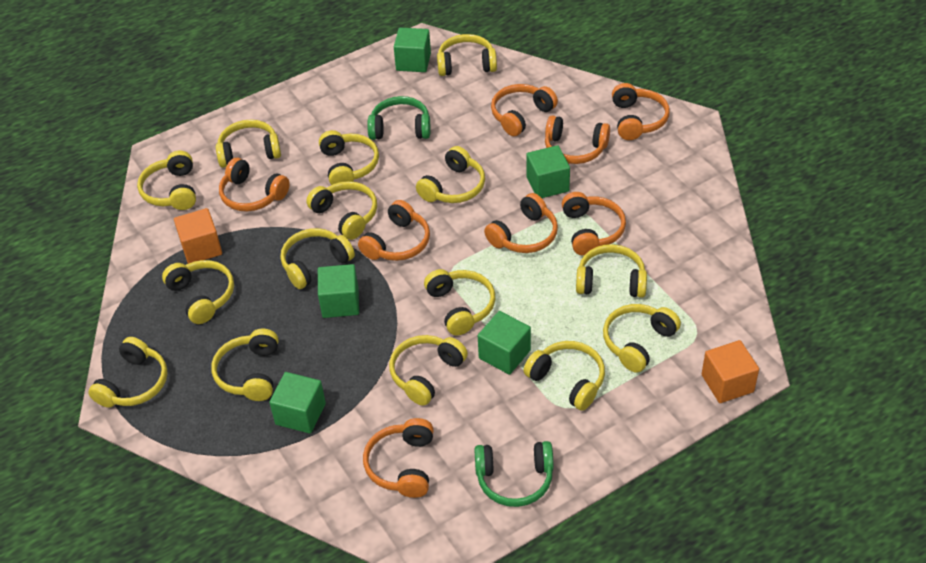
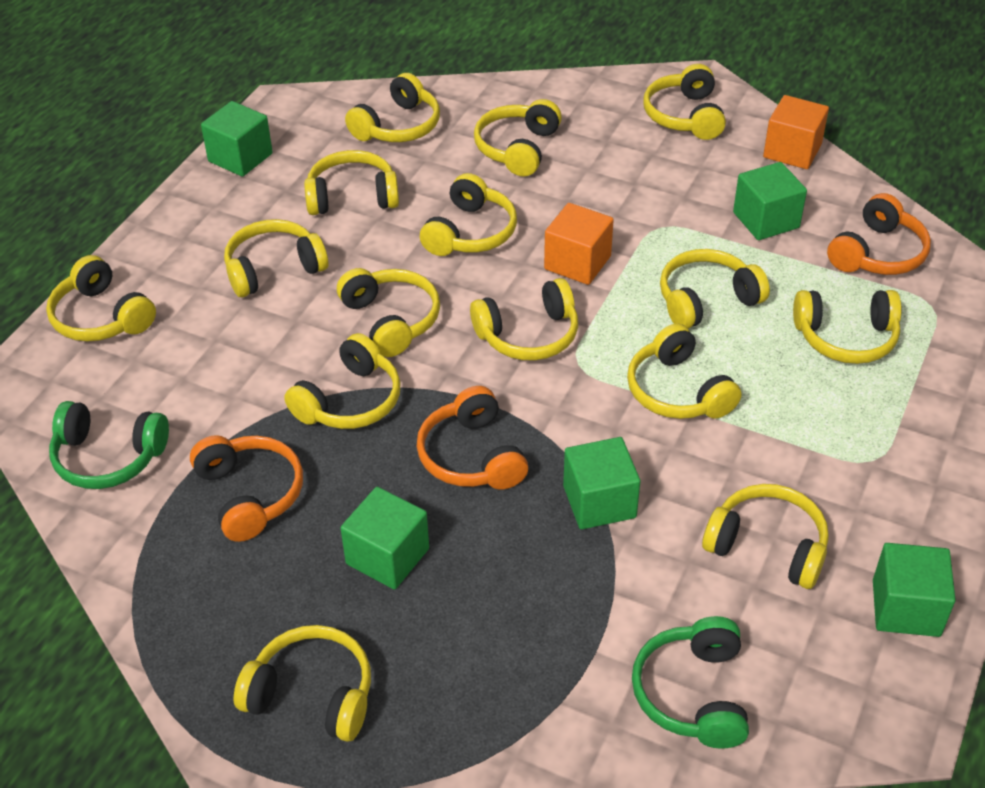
orange headphones: 8 -> 3

